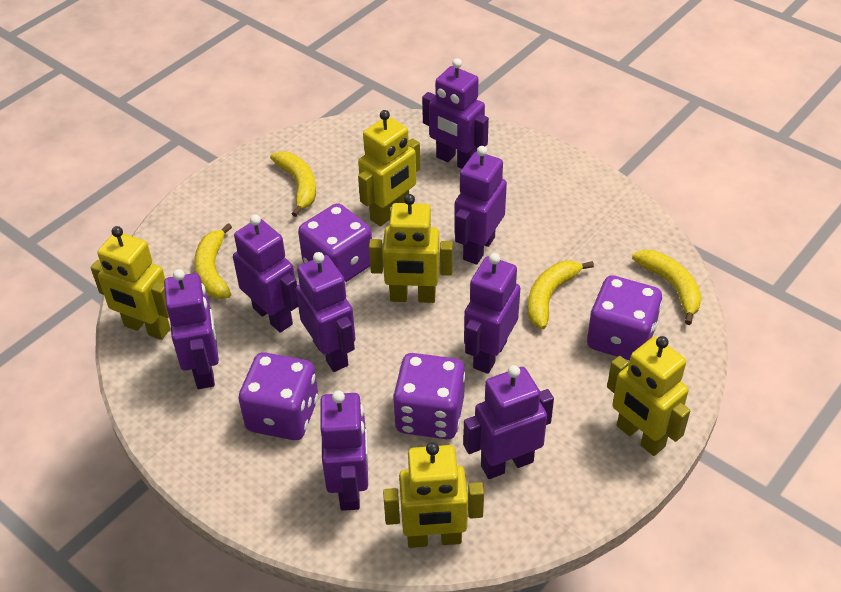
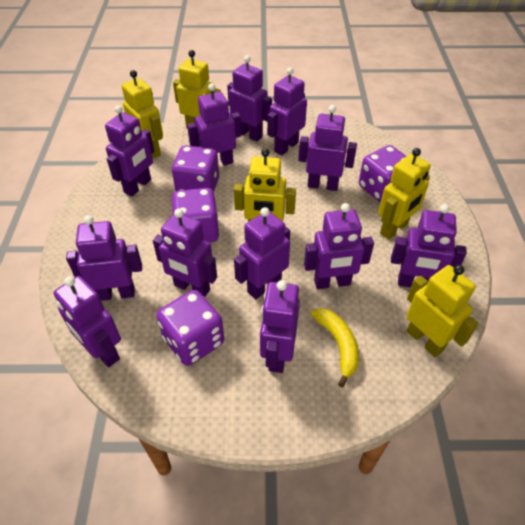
purple robot: 8 -> 12
yellow banana: 4 -> 1

